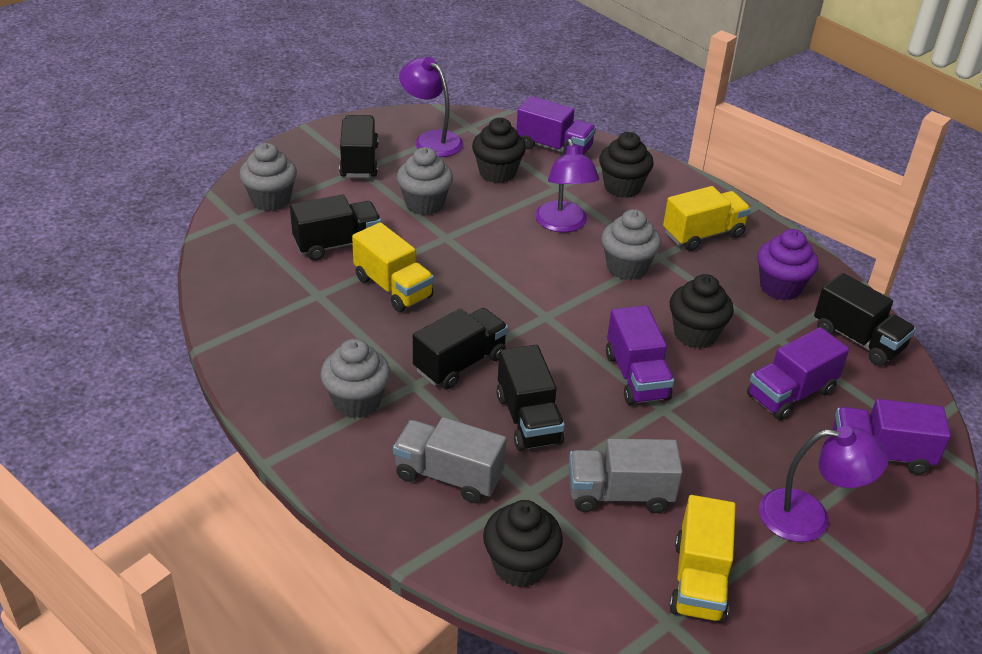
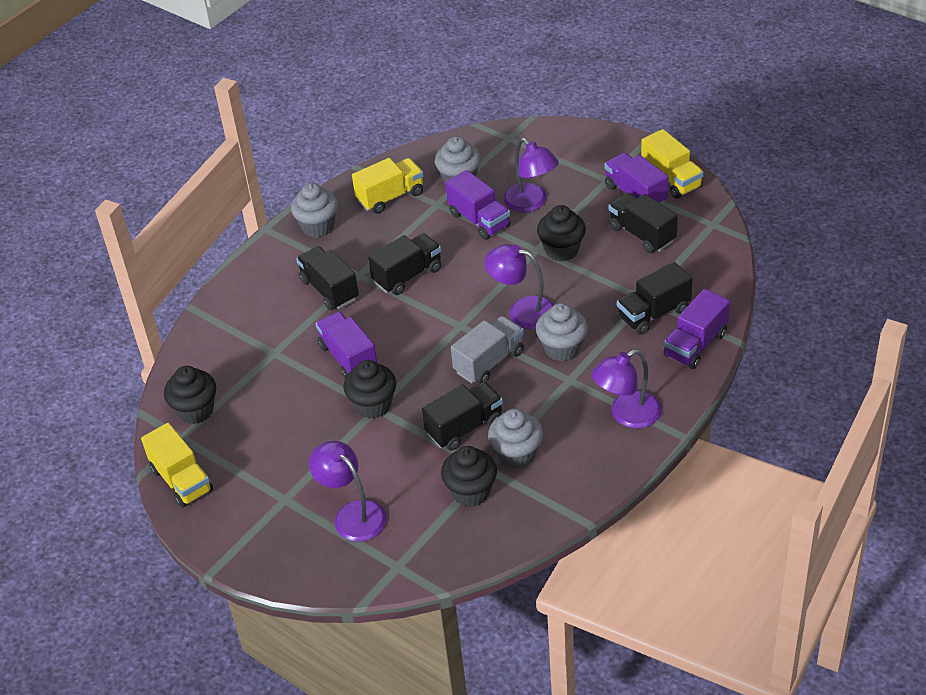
grey truck: 2 -> 1
purple cupcake: 1 -> 0
purple lamp: 3 -> 4

